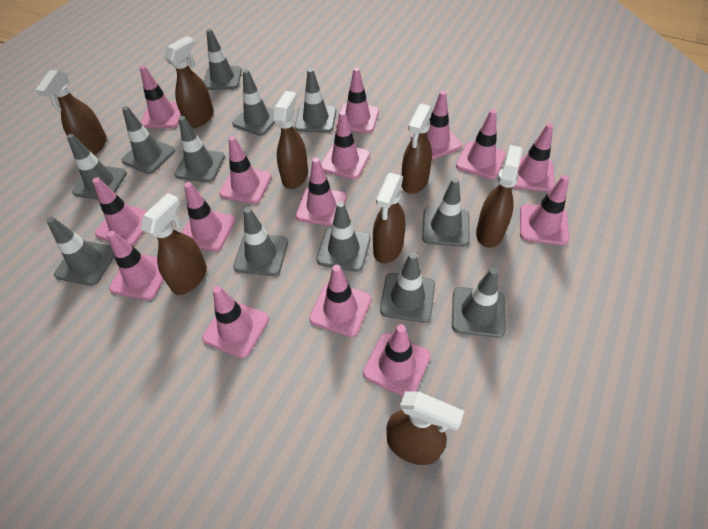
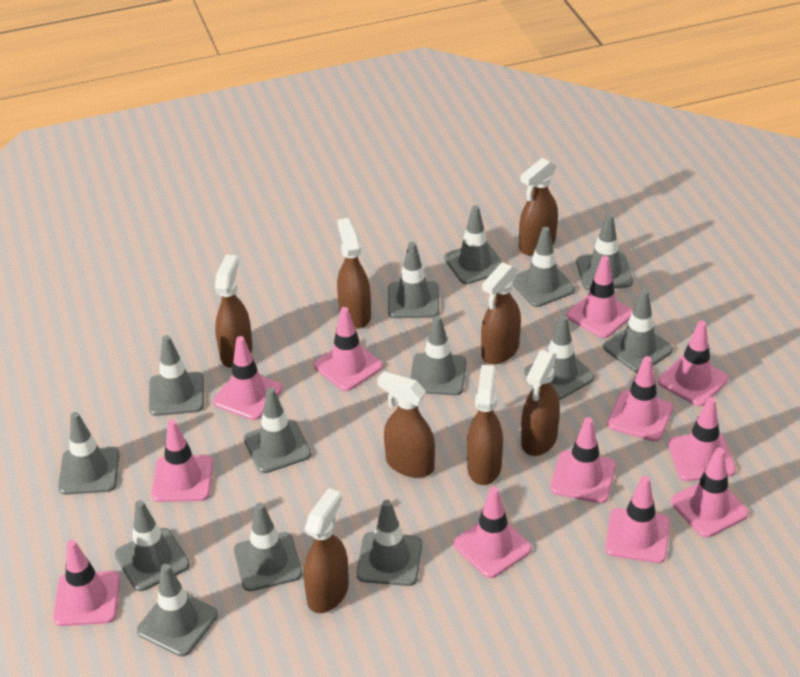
grey traffic cone: 12 -> 14
pink traffic cone: 15 -> 12

